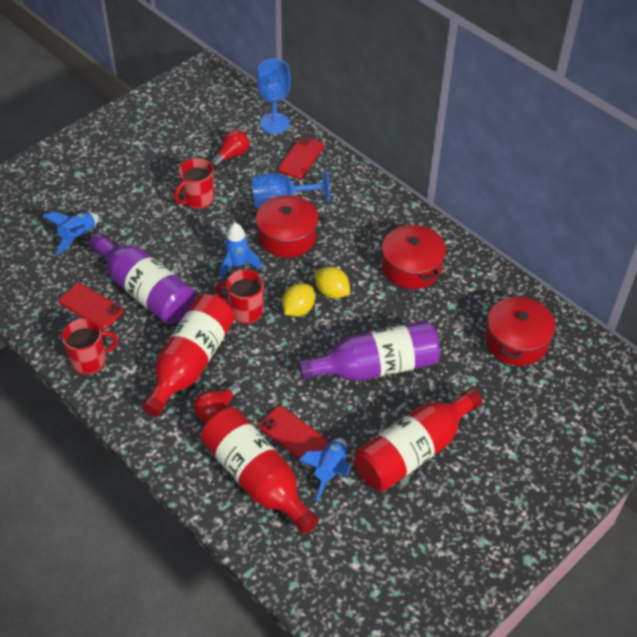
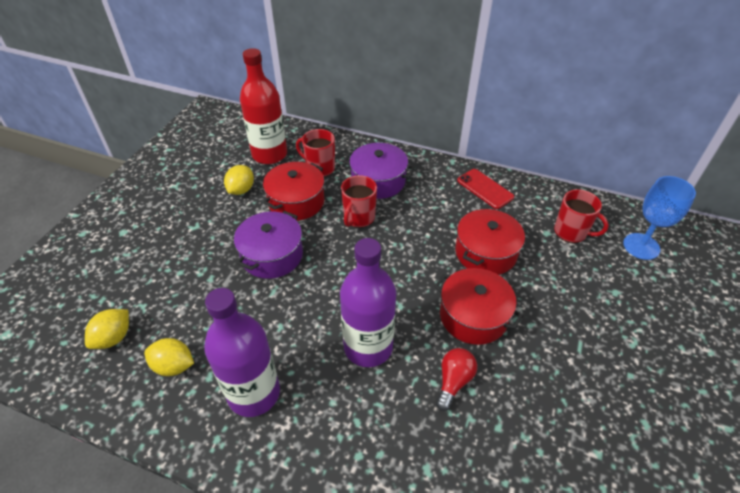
blue goblet: 2 -> 1
blue rocket: 3 -> 0
purple pot: 0 -> 2
red bottle: 3 -> 1
red light bulb: 2 -> 1
red phone: 3 -> 1
yellow lemon: 2 -> 3

